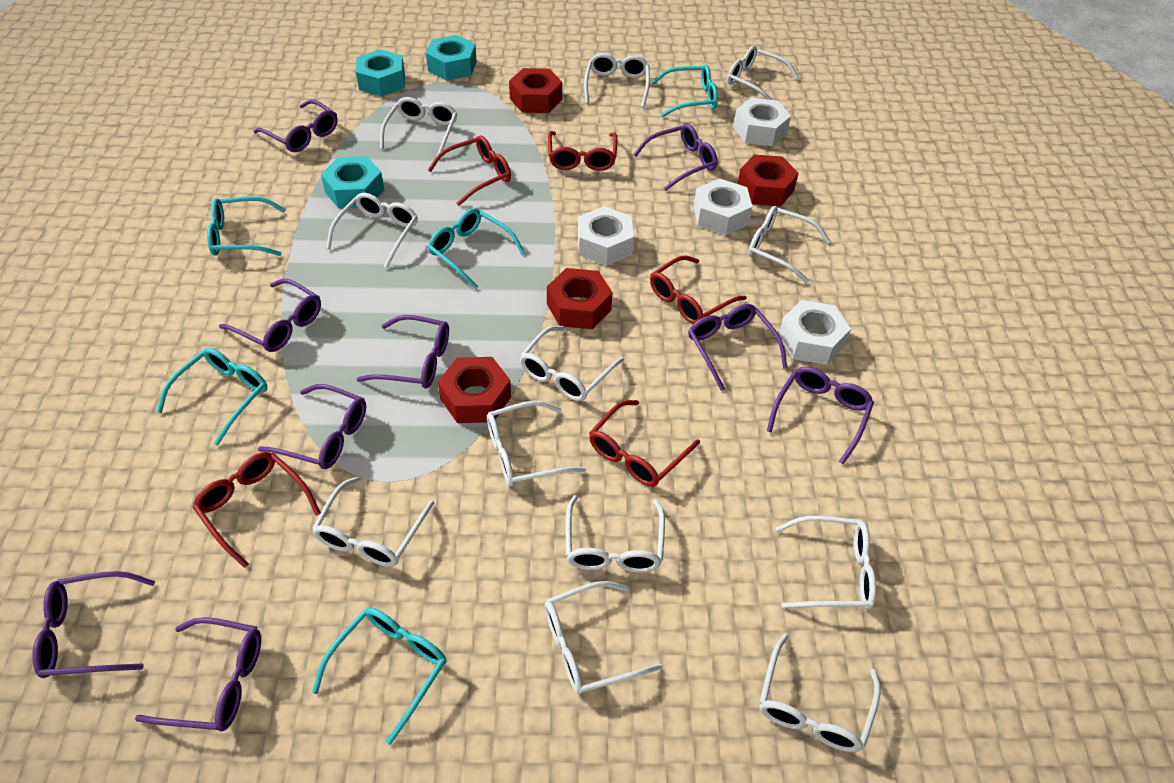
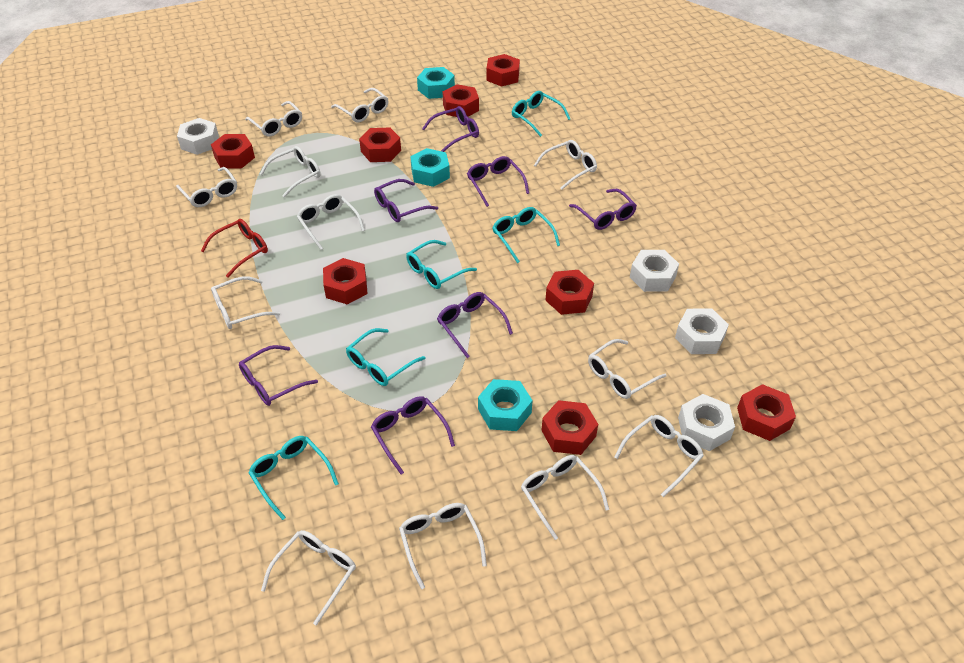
purple glasses: 9 -> 7
red glasses: 5 -> 1
red nut: 4 -> 8

